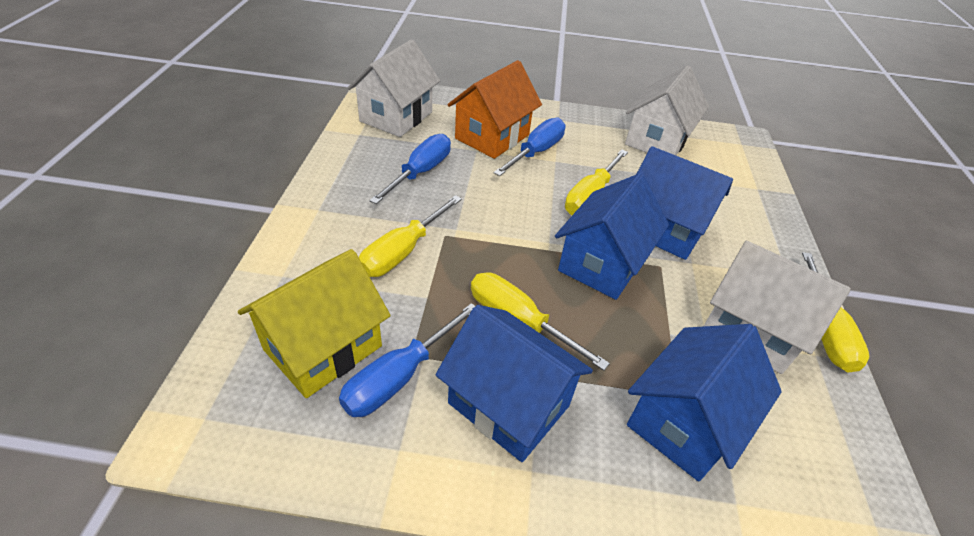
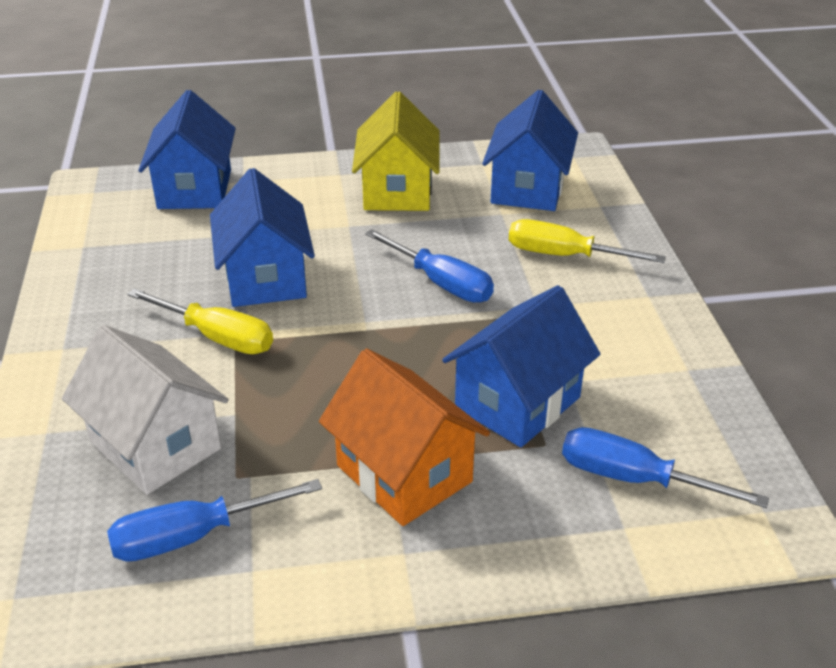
white house: 3 -> 1
yellow screwdriver: 4 -> 2

